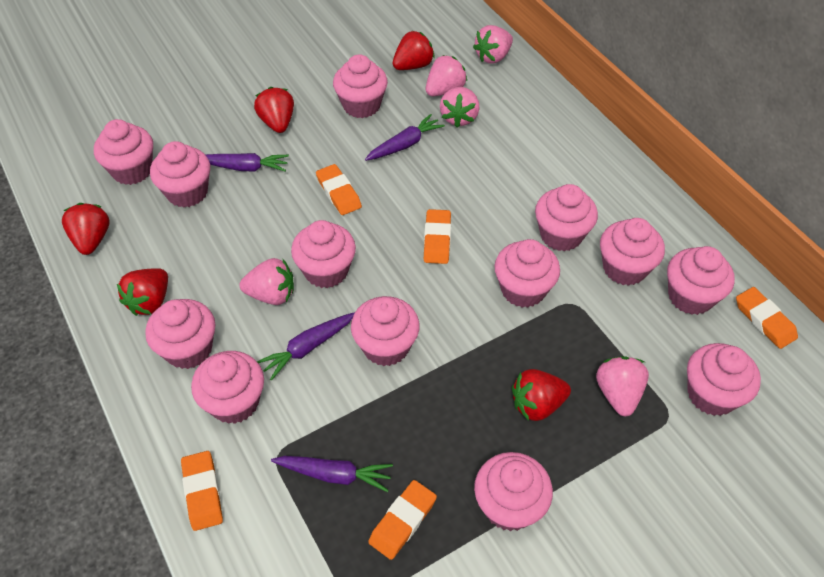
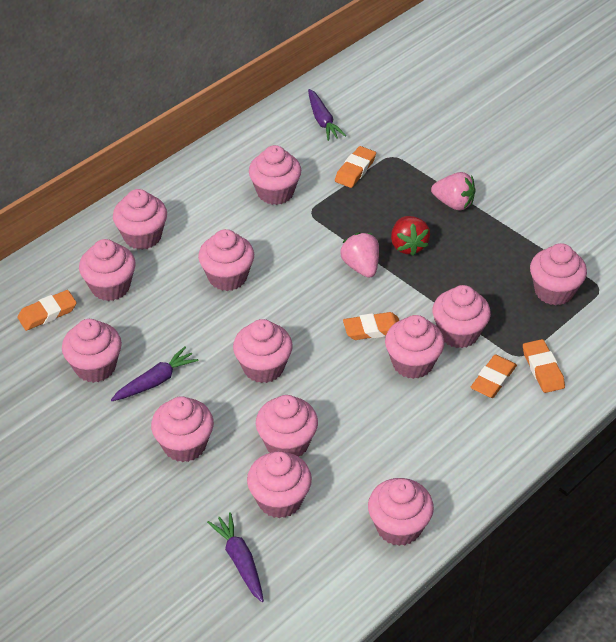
pink strawberry: 5 -> 2
purple carrot: 4 -> 3
red strawberry: 5 -> 1

